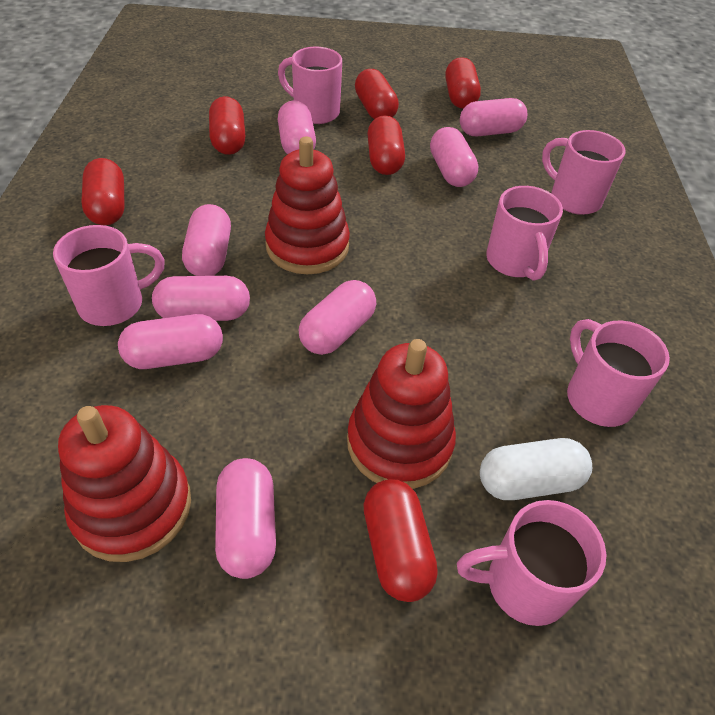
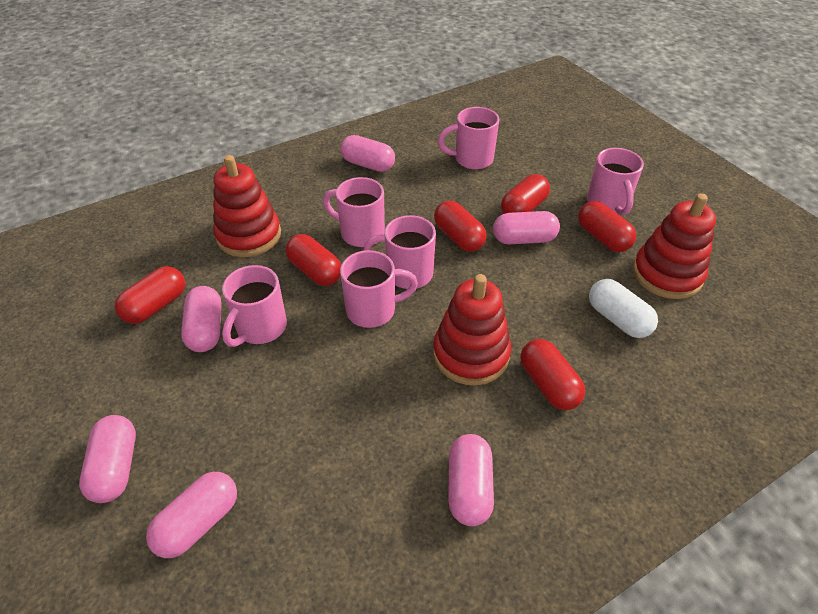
pink capsule: 8 -> 6

